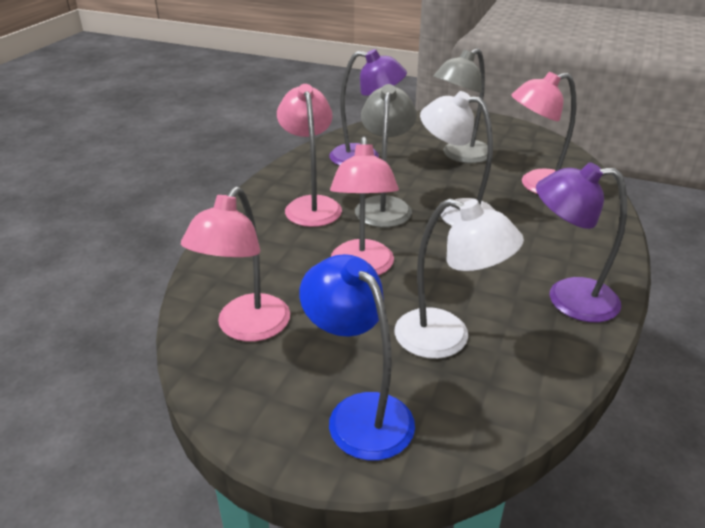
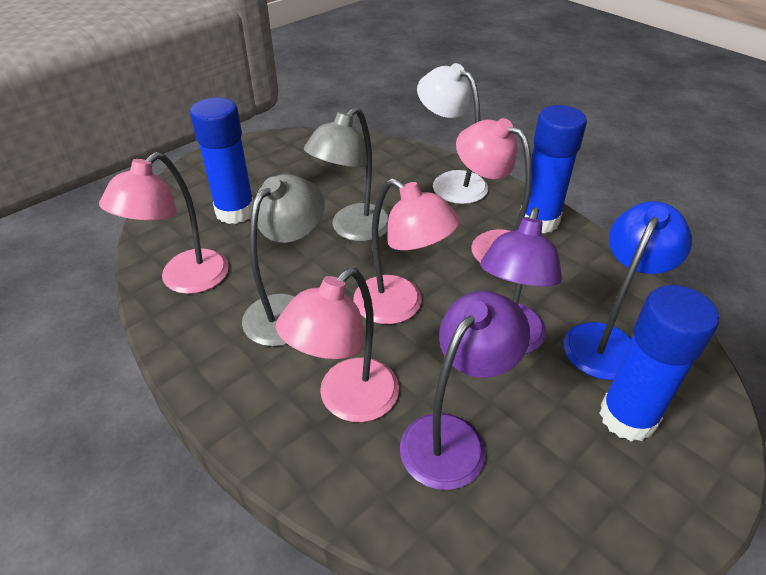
blue glue stick: 0 -> 3
white lamp: 2 -> 1

